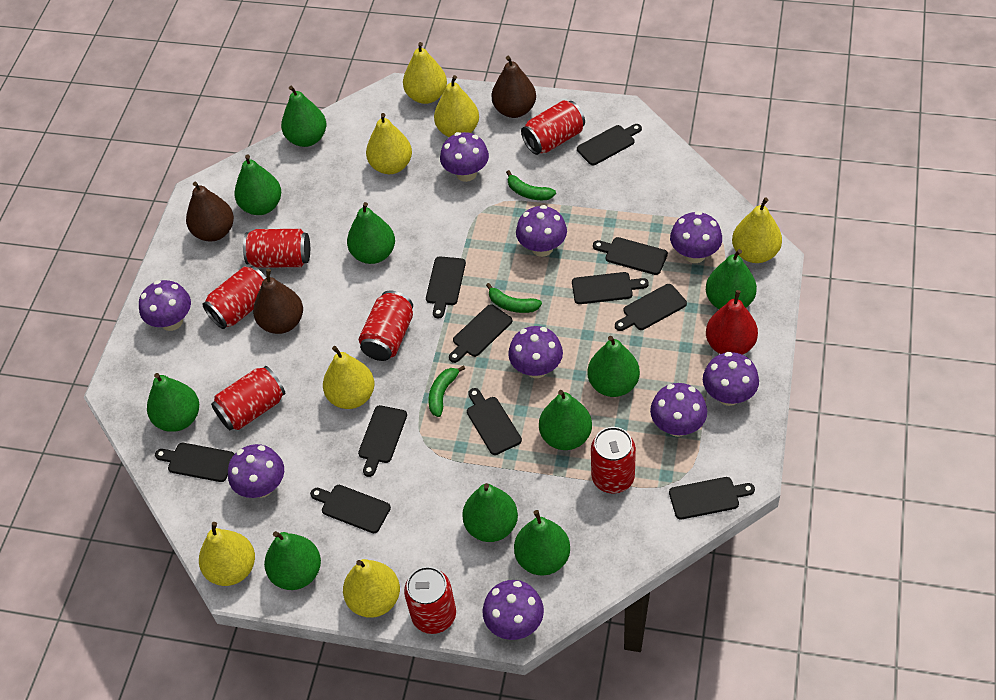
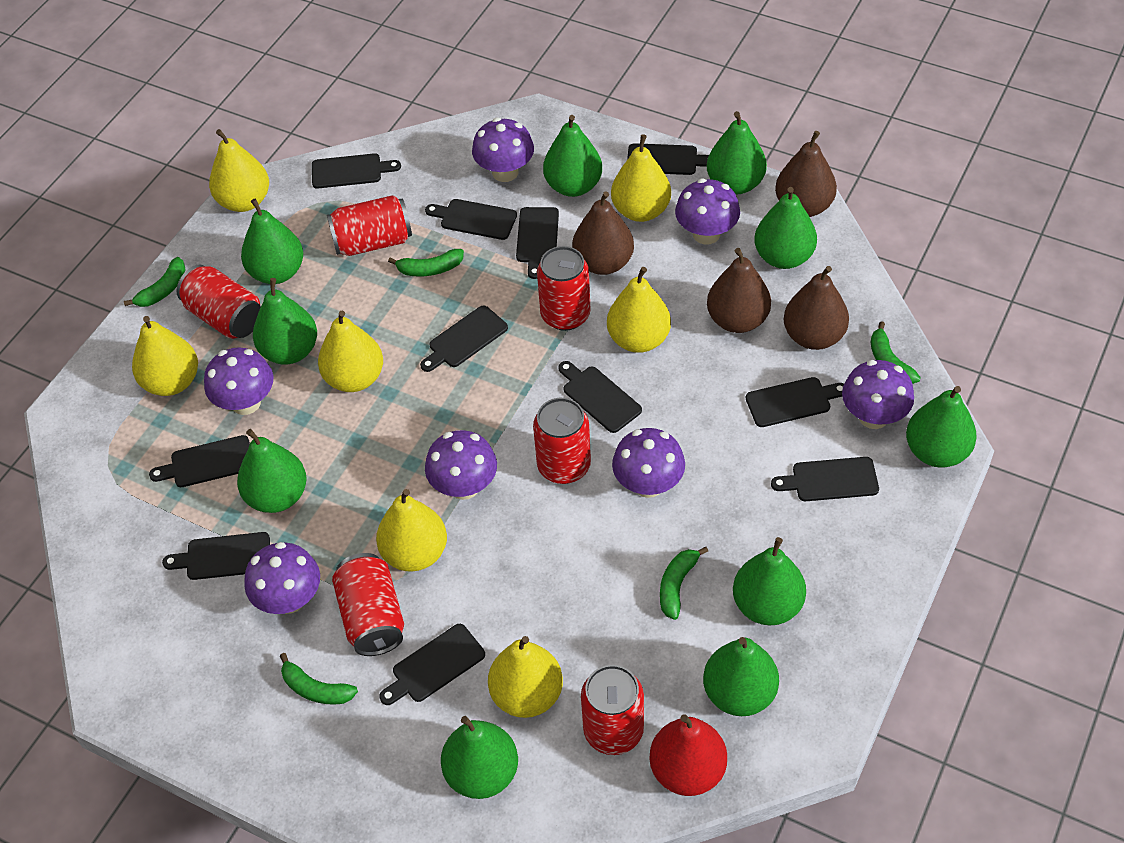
brown pear: 3 -> 4
green banana: 3 -> 5
purple mushroom: 9 -> 7
red can: 7 -> 6

